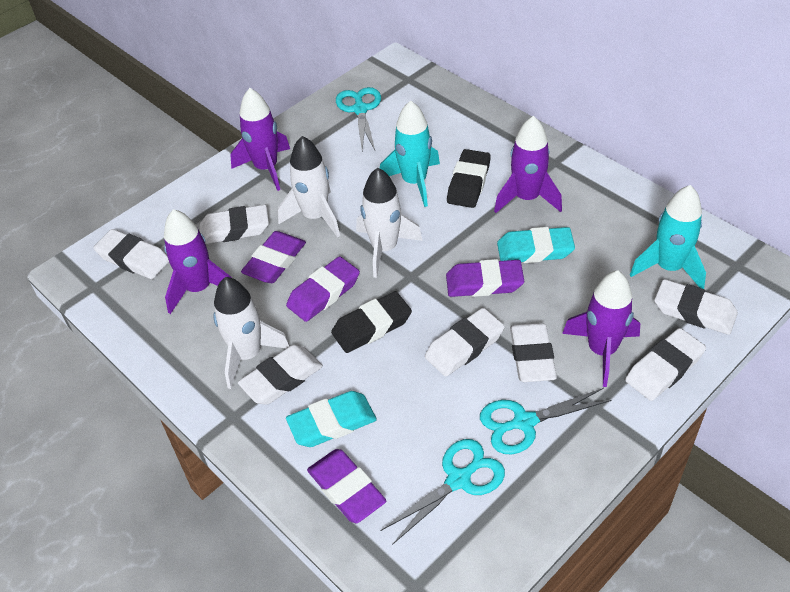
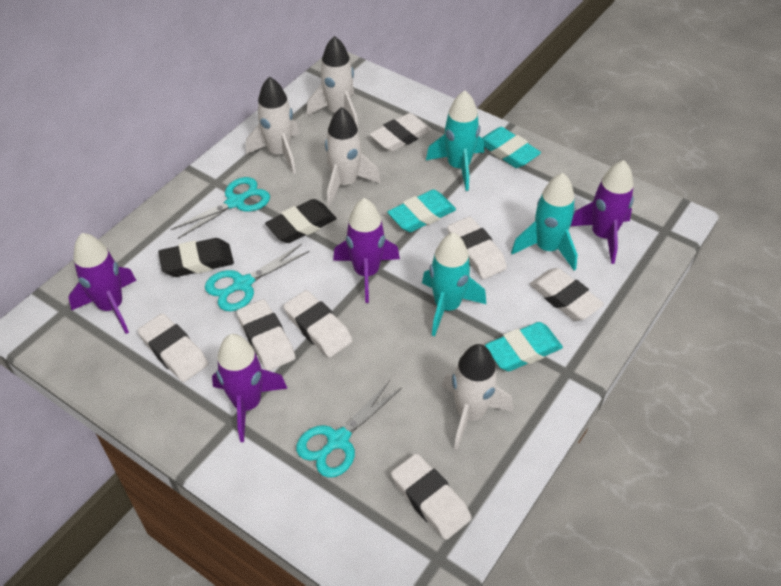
purple eraser: 4 -> 0
turquoise eraser: 2 -> 3
turquoise rocket: 2 -> 3
white rocket: 3 -> 4

